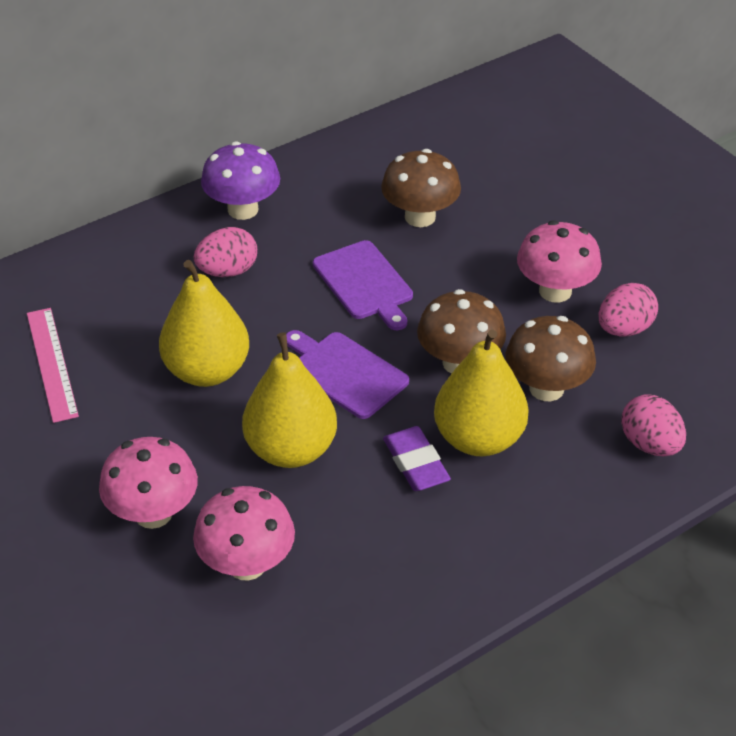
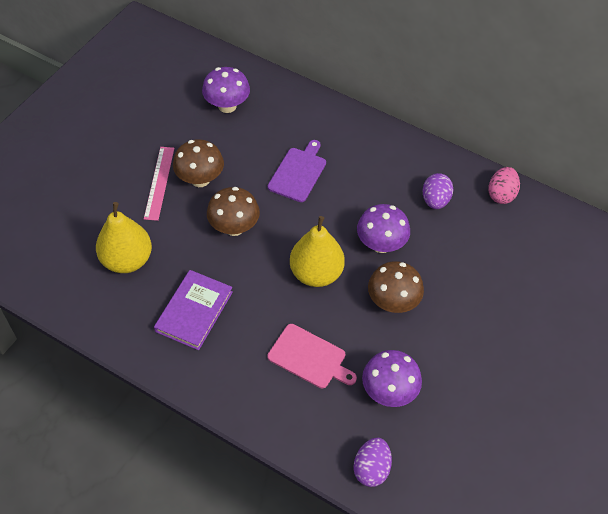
pink cutting board: 0 -> 1
pink egg: 3 -> 1
pink mushroom: 3 -> 0
purple book: 0 -> 1
purple cutting board: 2 -> 1
purple egg: 0 -> 2
purple eraser: 1 -> 0
purple mushroom: 1 -> 3
yellow pear: 3 -> 2

